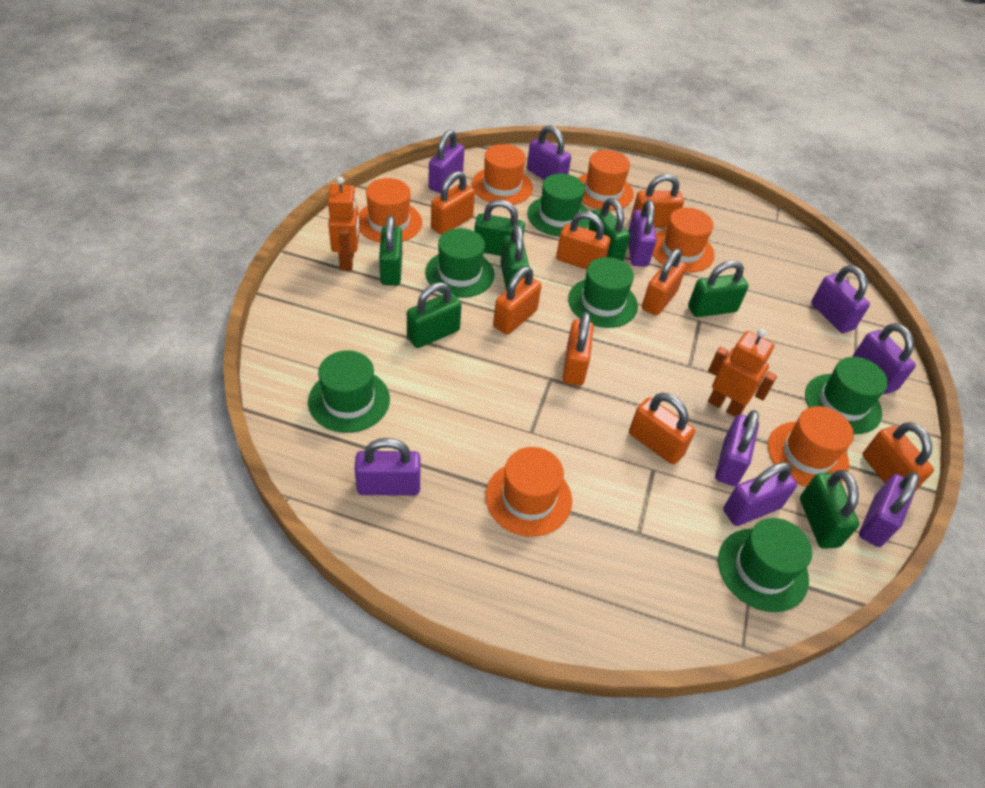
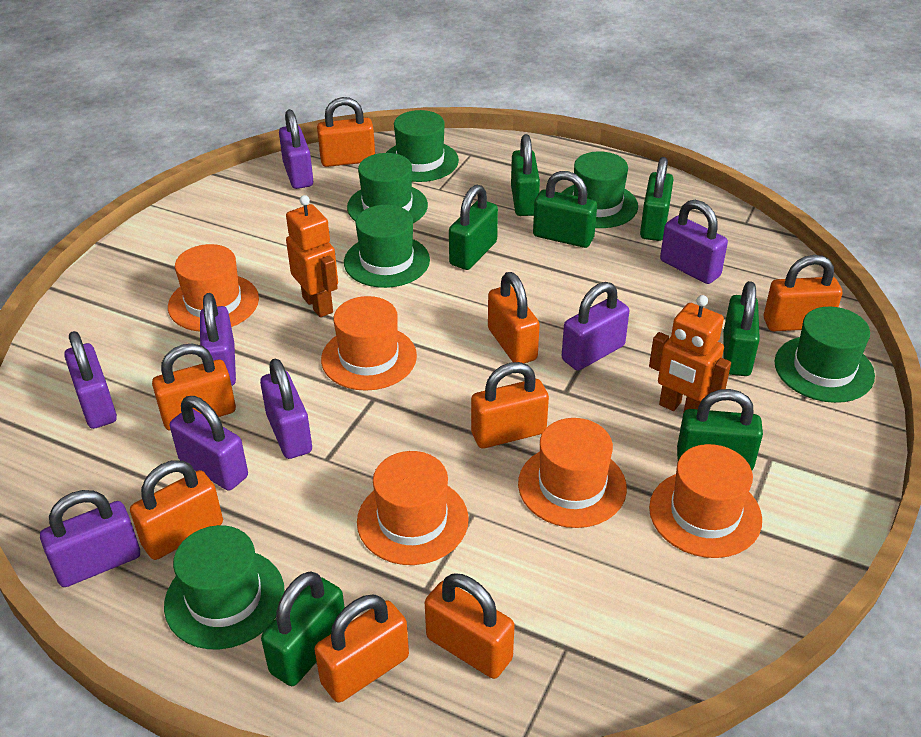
orange hat: 6 -> 5
purple padlock: 9 -> 8

